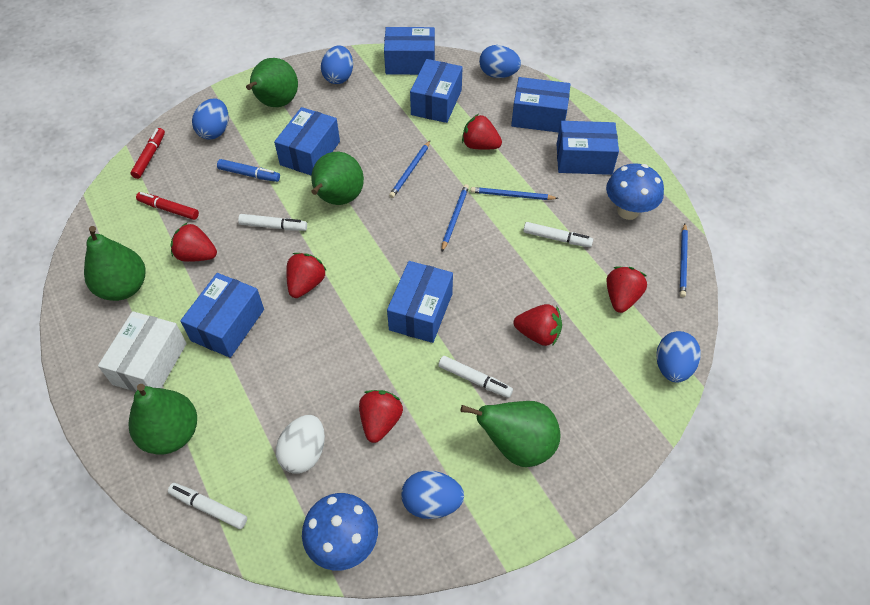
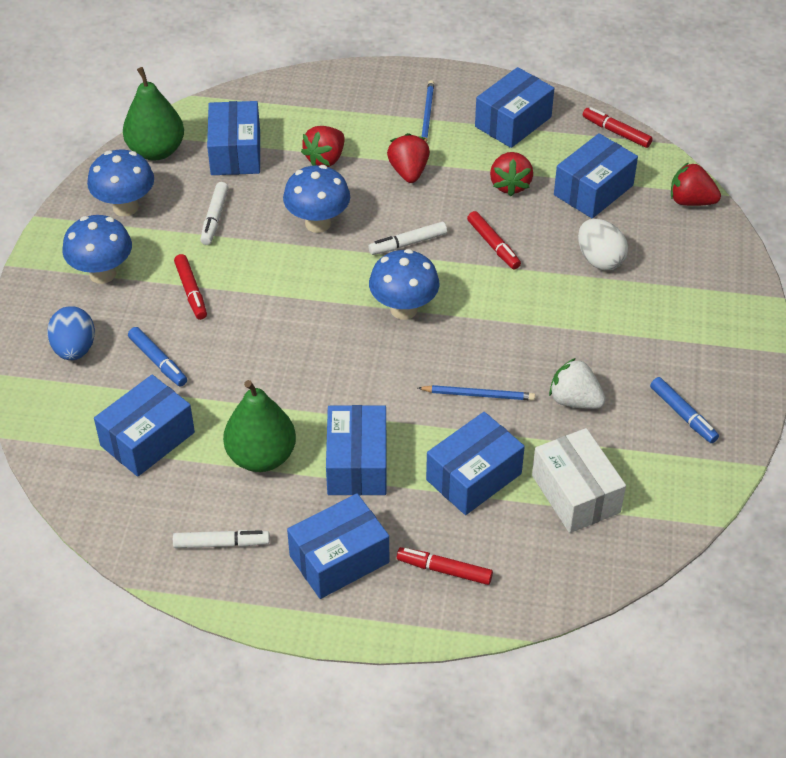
blue egg: 5 -> 1
blue marker: 1 -> 2
blue mushroom: 2 -> 4
blue pencil: 4 -> 2
green pear: 5 -> 2
red marker: 2 -> 4
red strawberry: 6 -> 4
white marker: 4 -> 3
white strawberry: 0 -> 1

